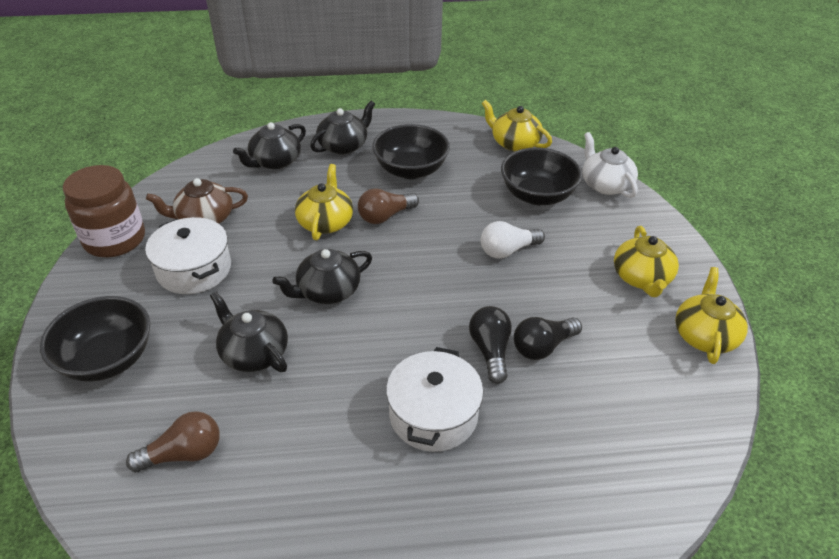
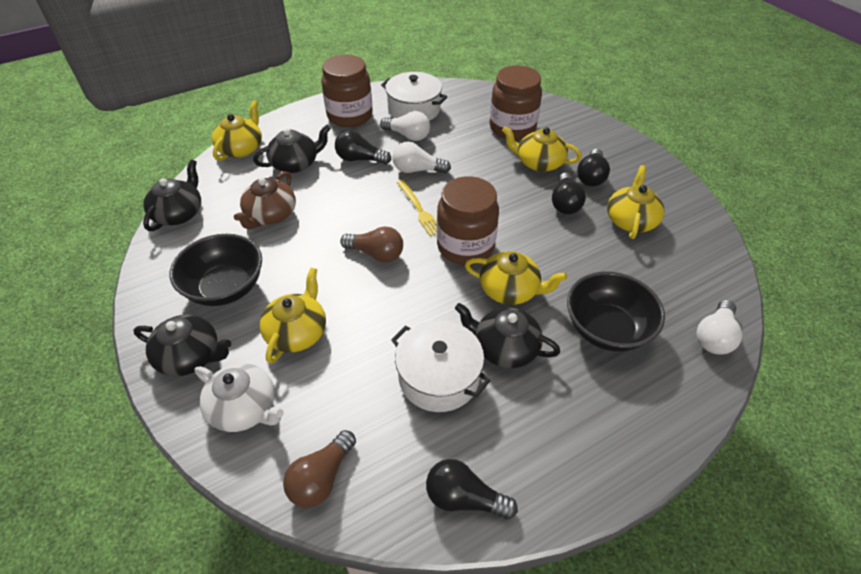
black bowl: 3 -> 2
black light bulb: 2 -> 4
brown jar: 1 -> 3
white light bulb: 1 -> 3
yellow fork: 0 -> 1
yellow teapot: 4 -> 5

